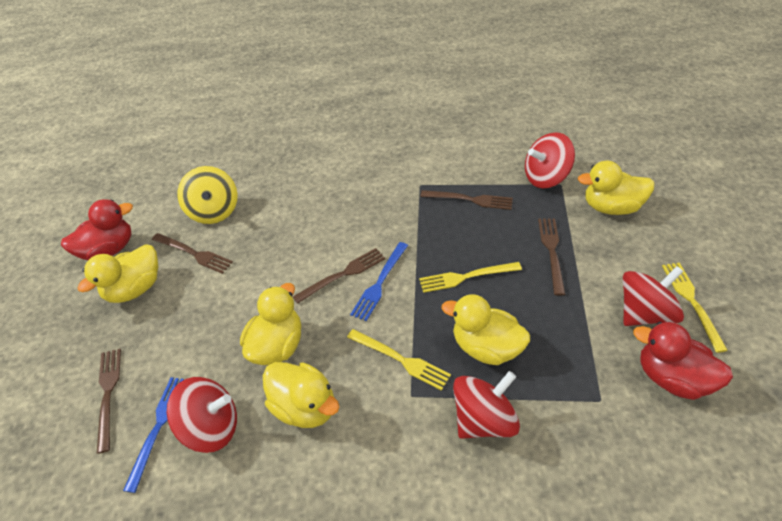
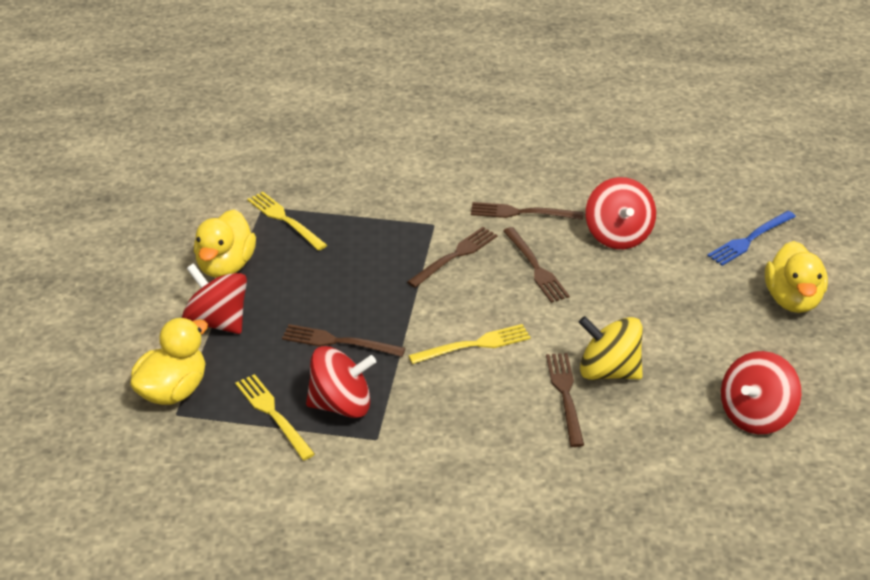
blue fork: 2 -> 1
red duck: 2 -> 0
yellow duck: 5 -> 3

